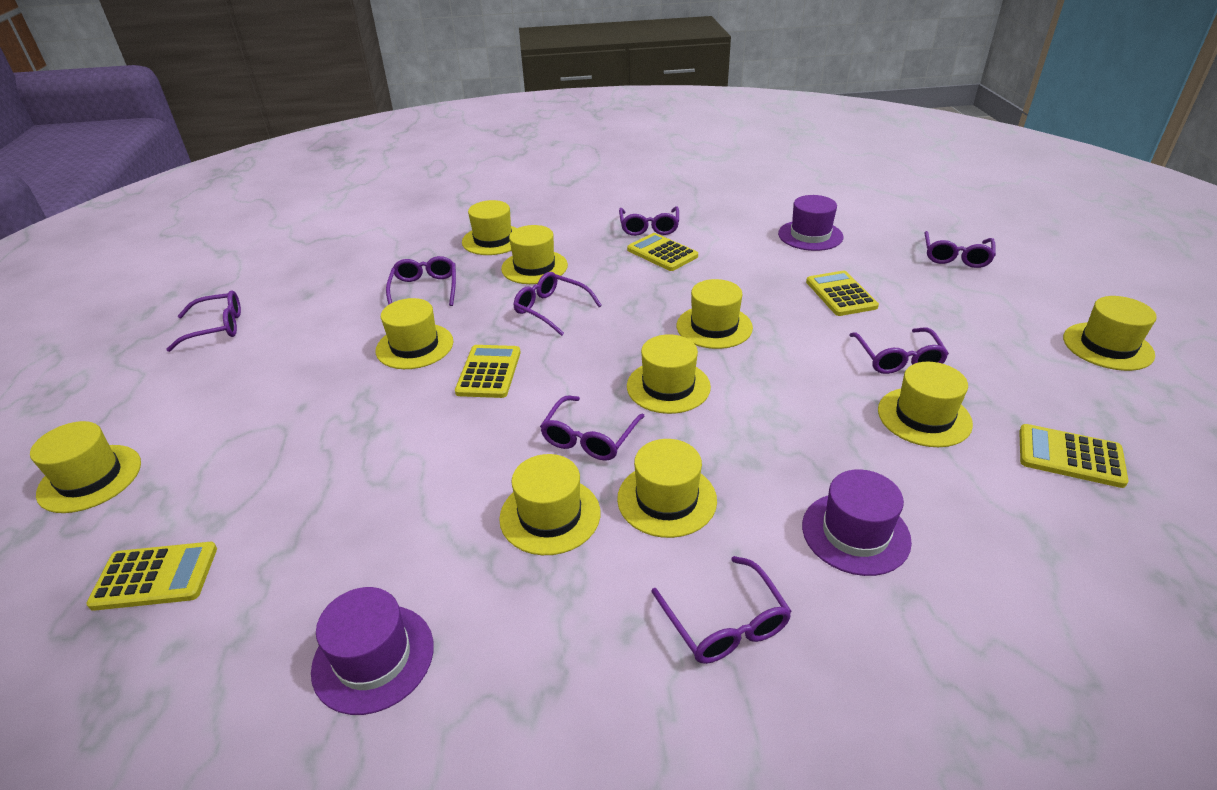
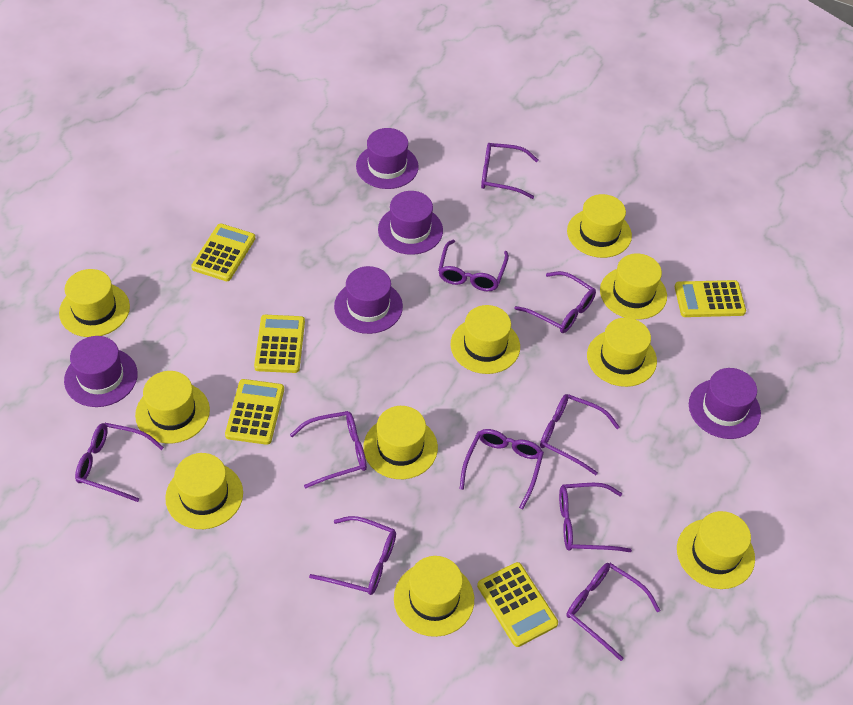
purple glasses: 8 -> 10
purple hat: 3 -> 5

